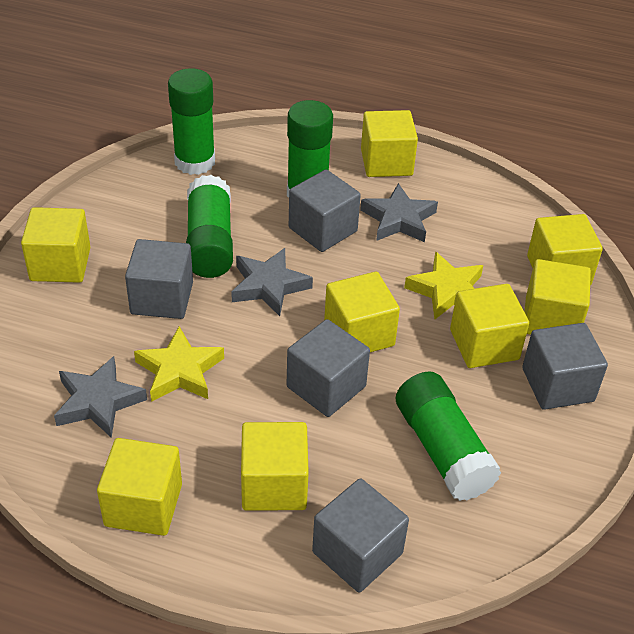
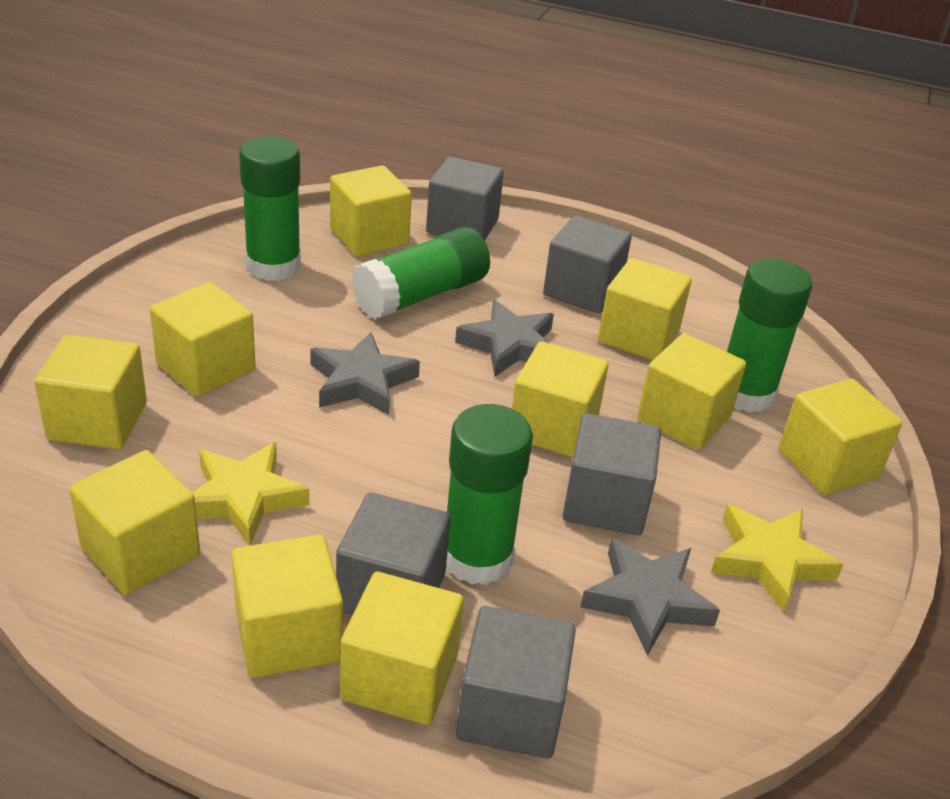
yellow cube: 8 -> 10

